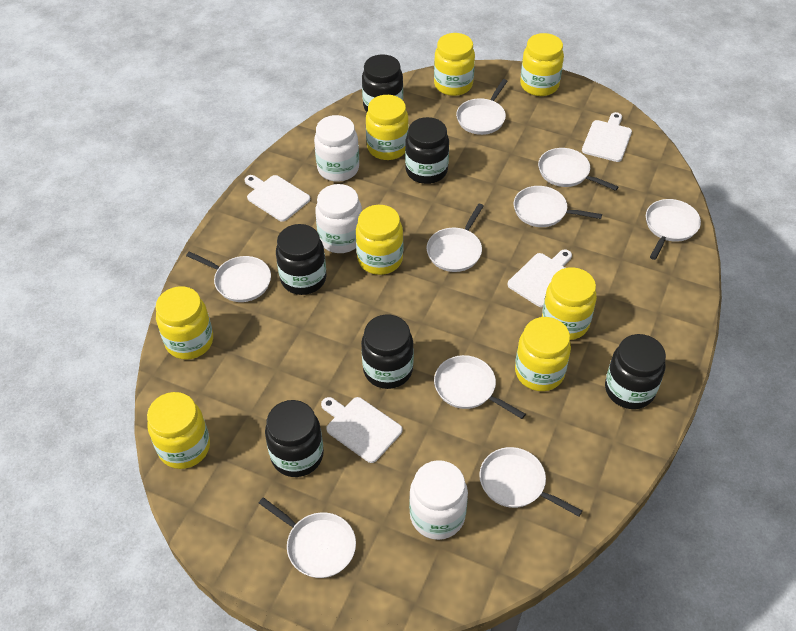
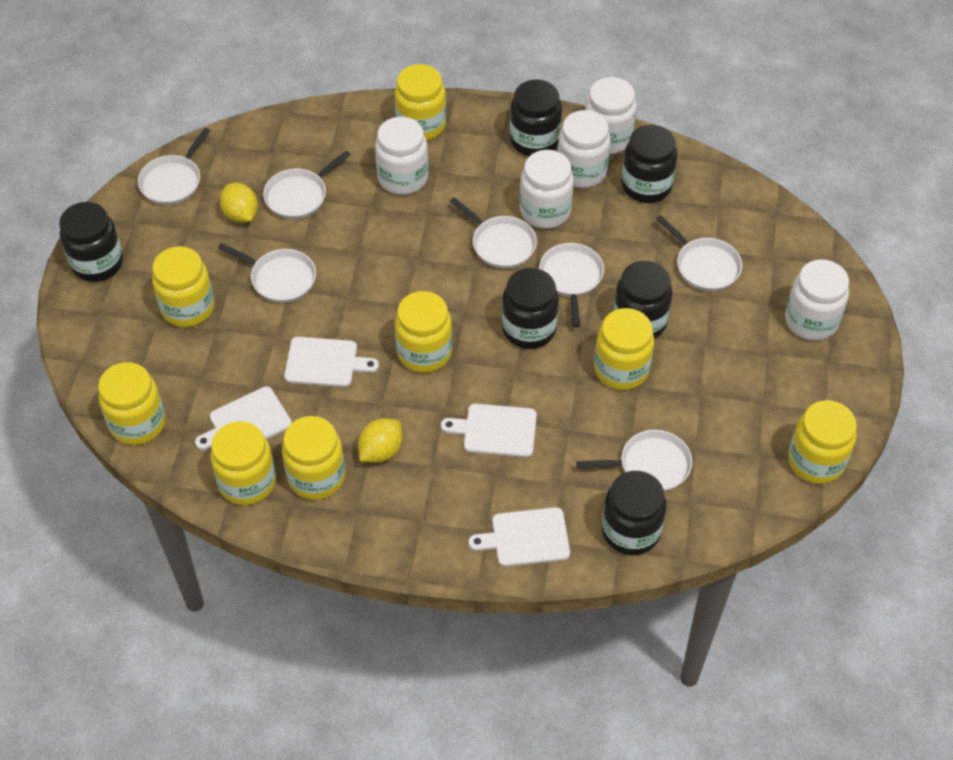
white jar: 3 -> 5
white pan: 9 -> 7
yellow lemon: 0 -> 2

